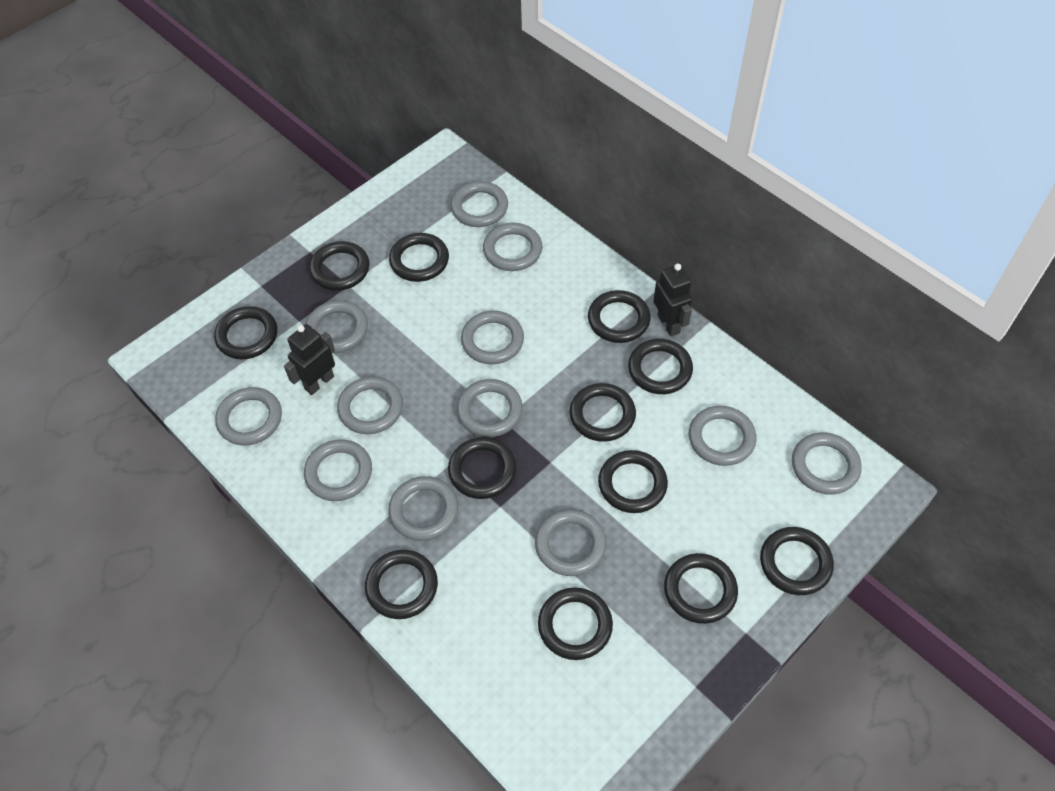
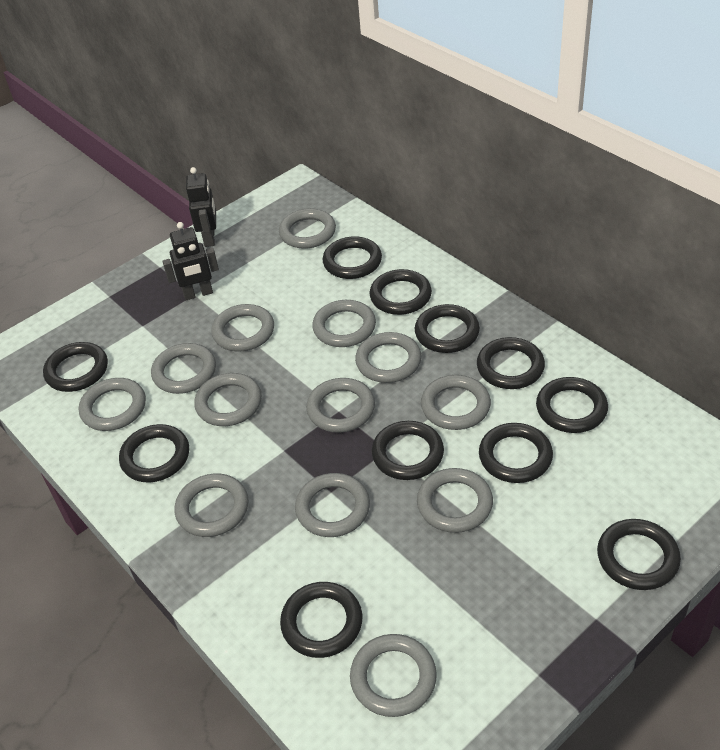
black ring: 12 -> 11
grey ring: 12 -> 13

